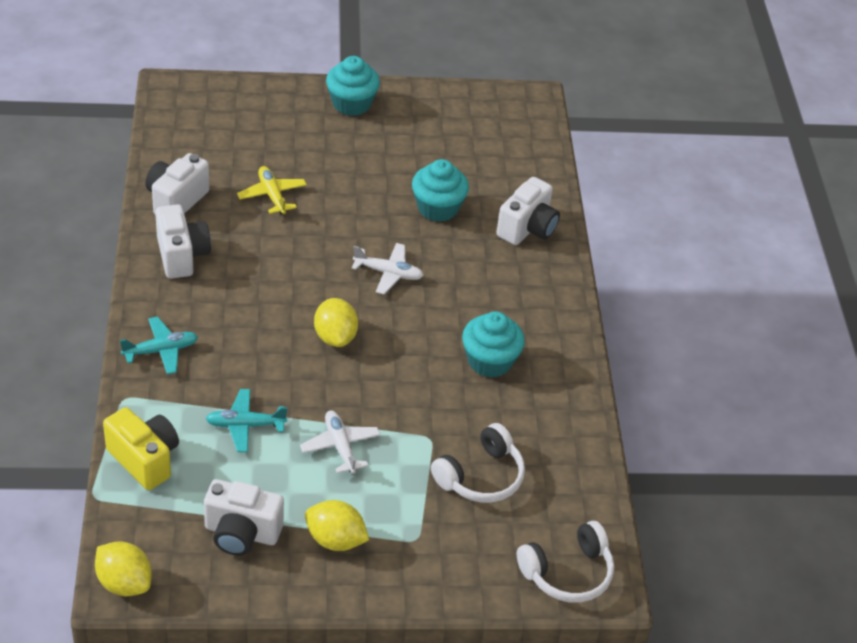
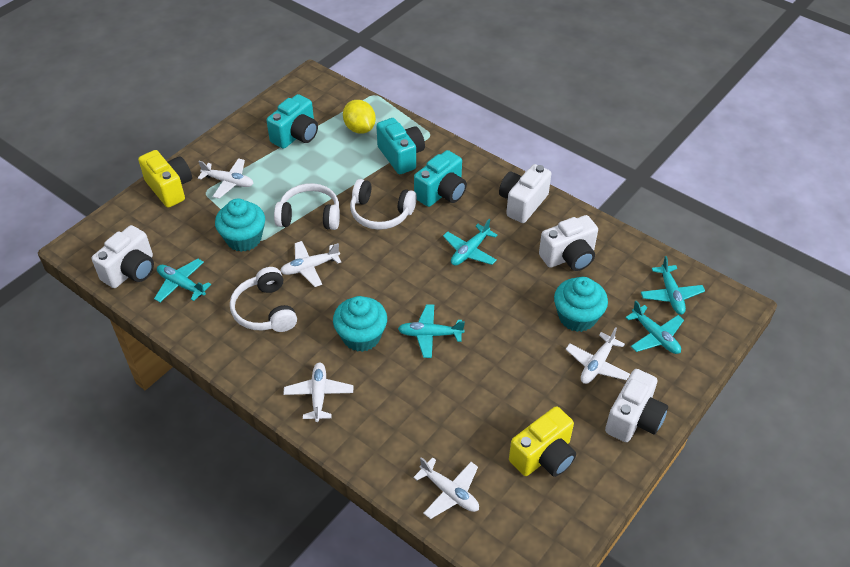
turquoise camera: 0 -> 3
turquoise plane: 2 -> 5
white headphones: 2 -> 3
white plane: 2 -> 5
yellow camera: 1 -> 2
yellow lemon: 3 -> 1
yellow plane: 1 -> 0

